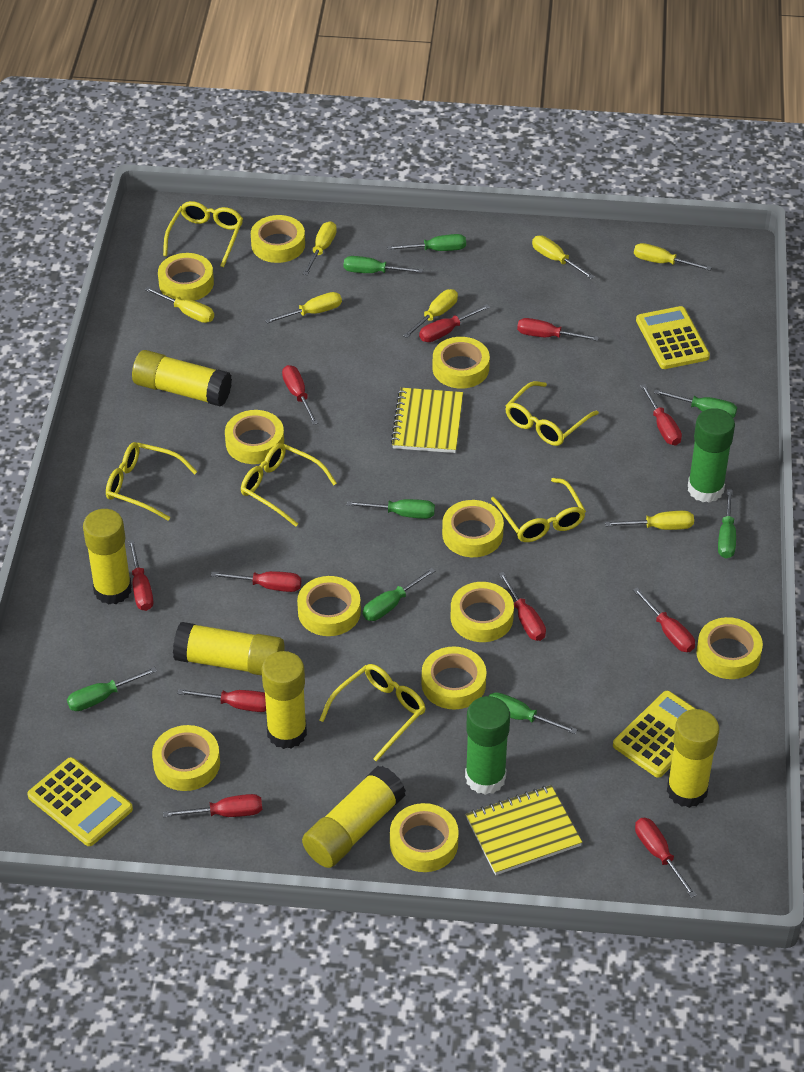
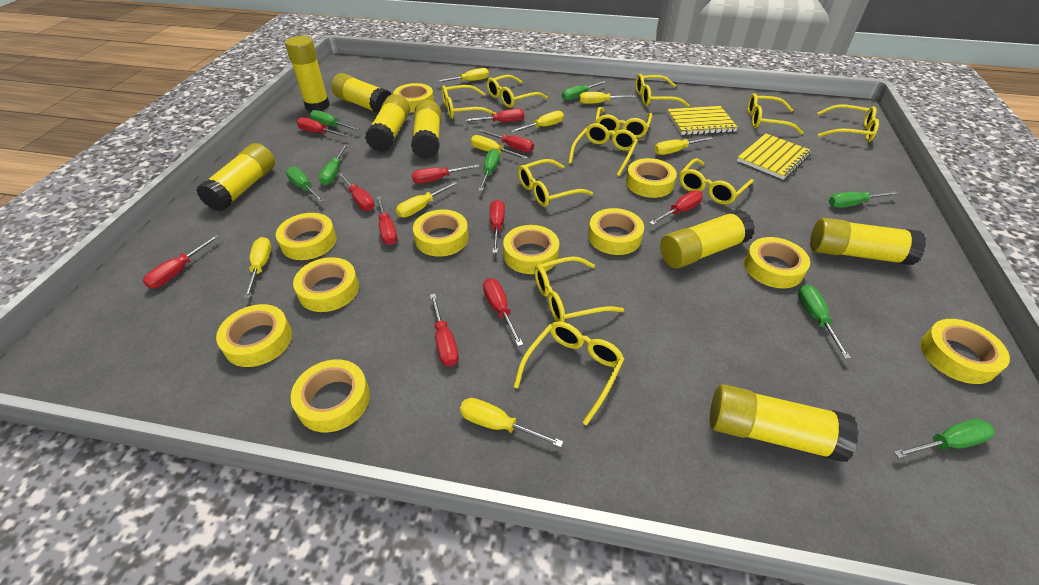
green glue stick: 2 -> 0
yellow calculator: 3 -> 0
yellow glasses: 6 -> 11
yellow glue stick: 6 -> 8
yellow screwdriver: 7 -> 8

